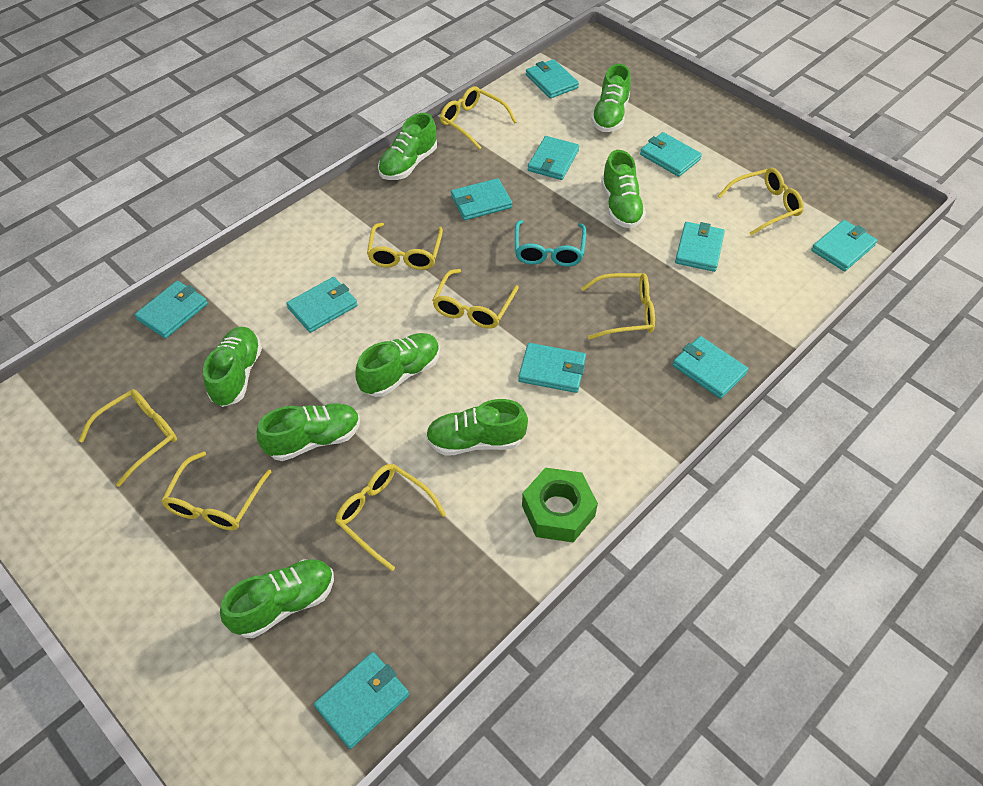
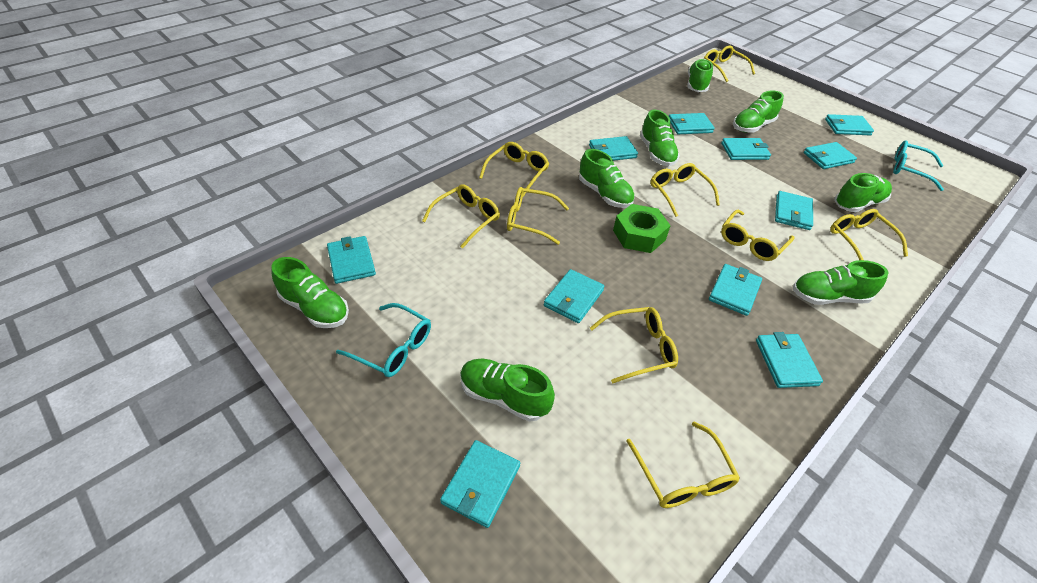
turquoise glasses: 1 -> 2
yellow glasses: 8 -> 9

